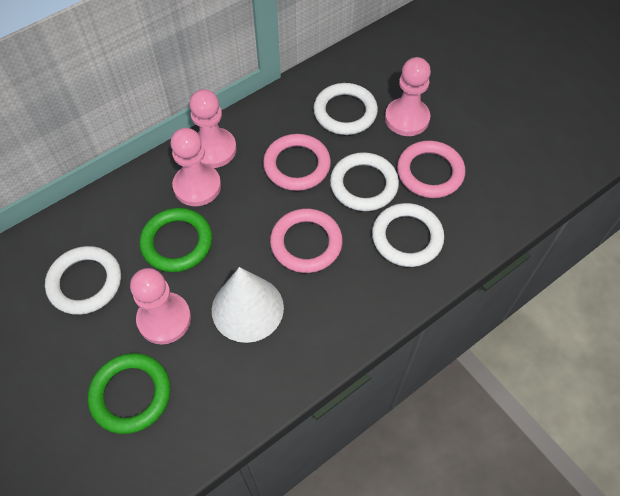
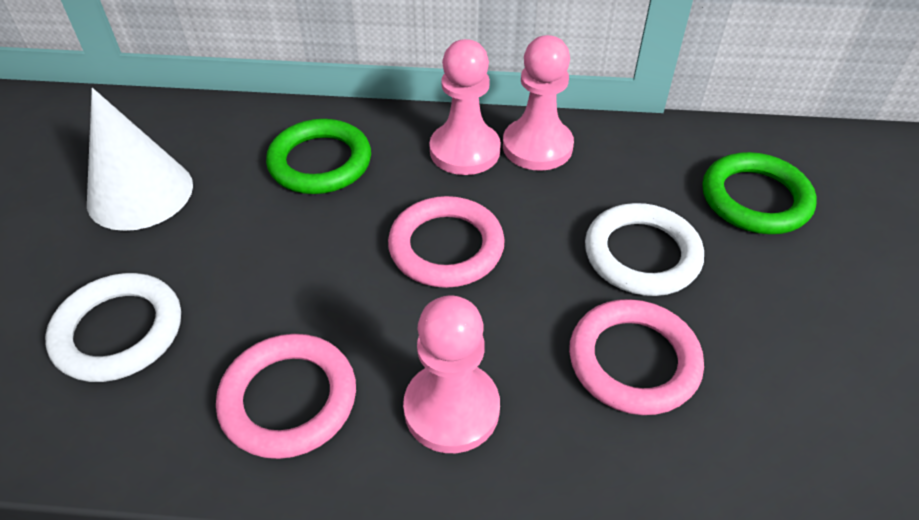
pink pawn: 4 -> 3
white ring: 4 -> 2

